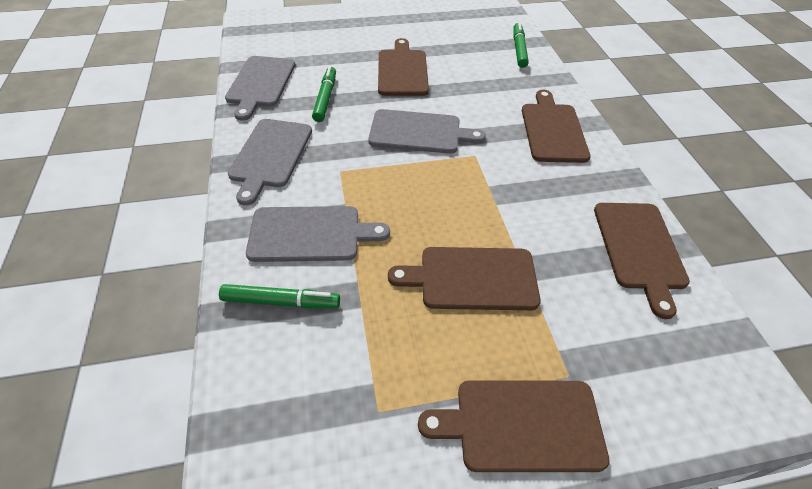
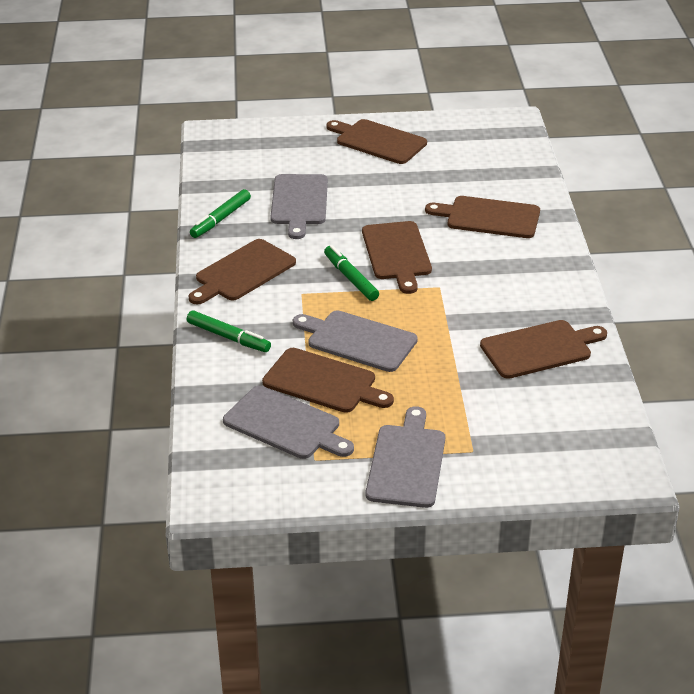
brown cutting board: 5 -> 6

